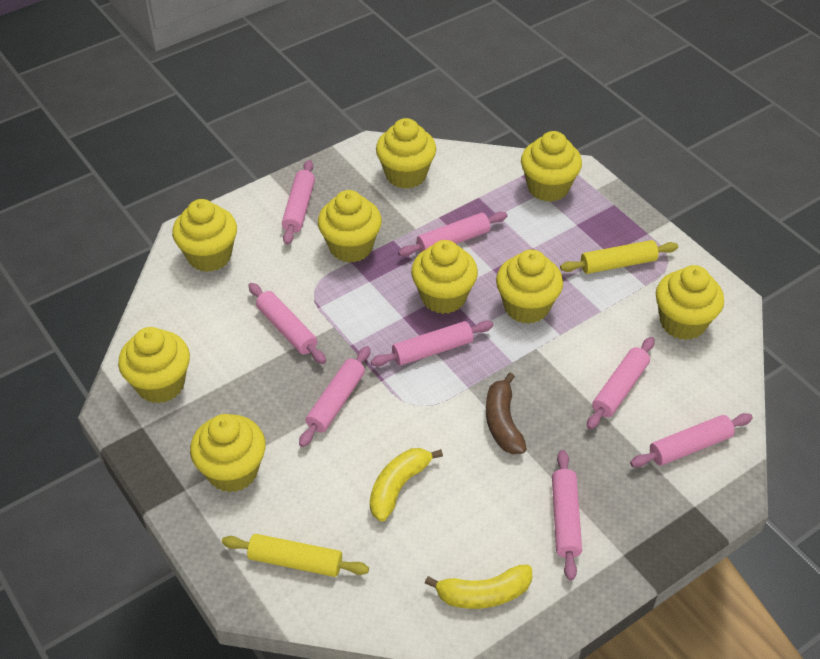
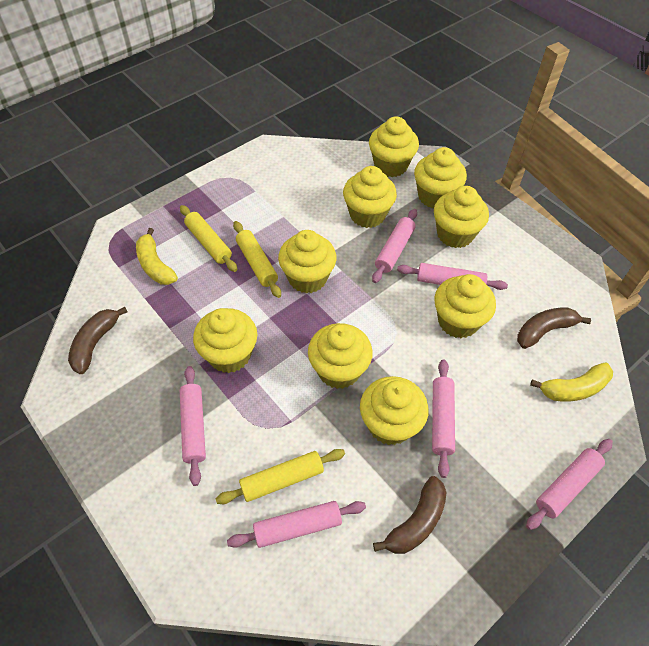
brown banana: 1 -> 3
pink rolling pin: 8 -> 6
yellow rolling pin: 2 -> 3

